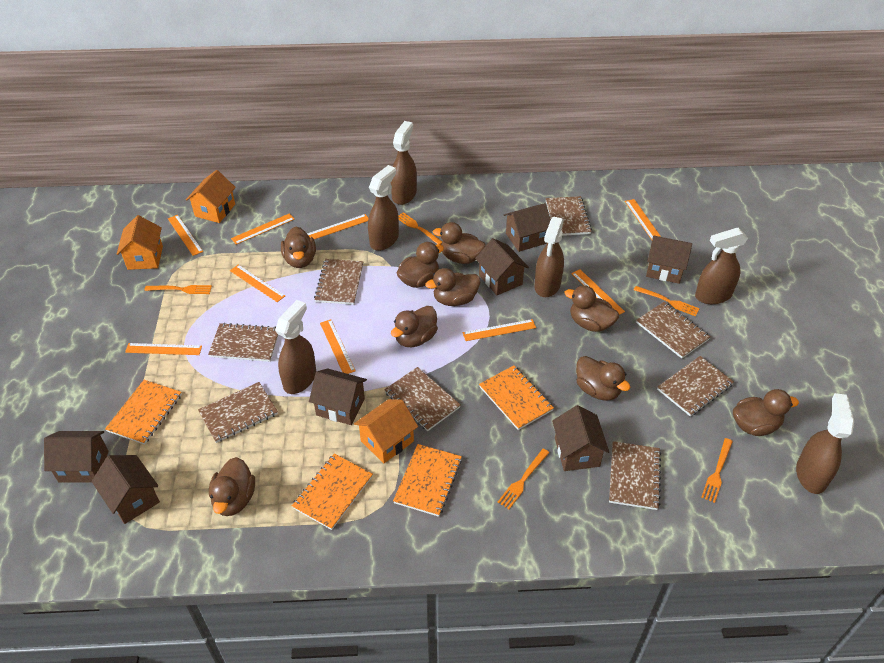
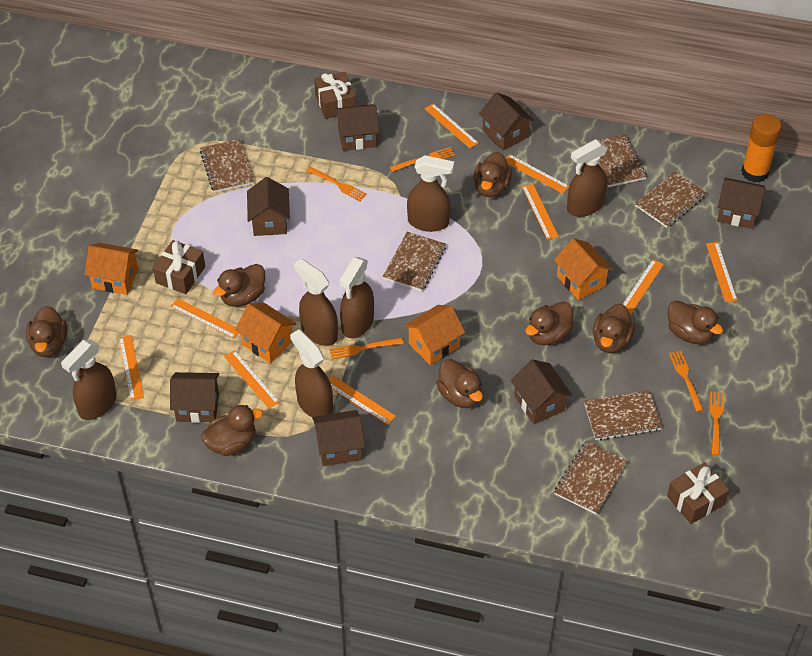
brown duck: 9 -> 8
brown gift: 0 -> 3
brown notebook: 8 -> 6
orange glue stick: 0 -> 1
orange house: 3 -> 4
orange notebook: 4 -> 0

